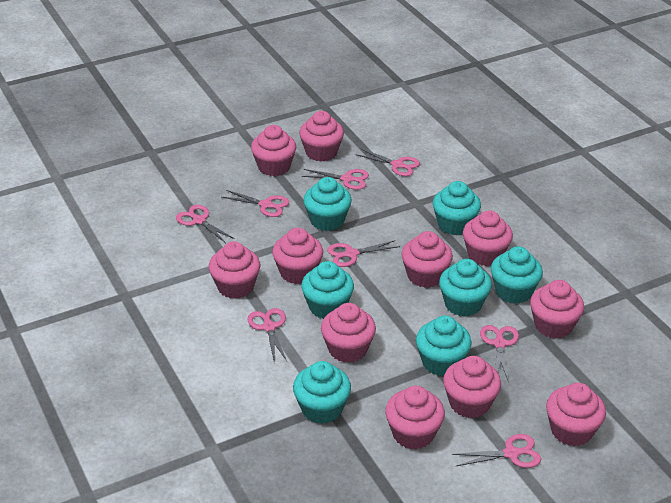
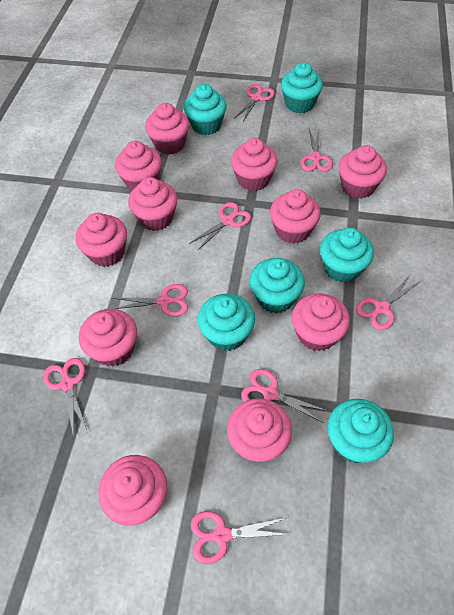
turquoise cupcake: 7 -> 6

